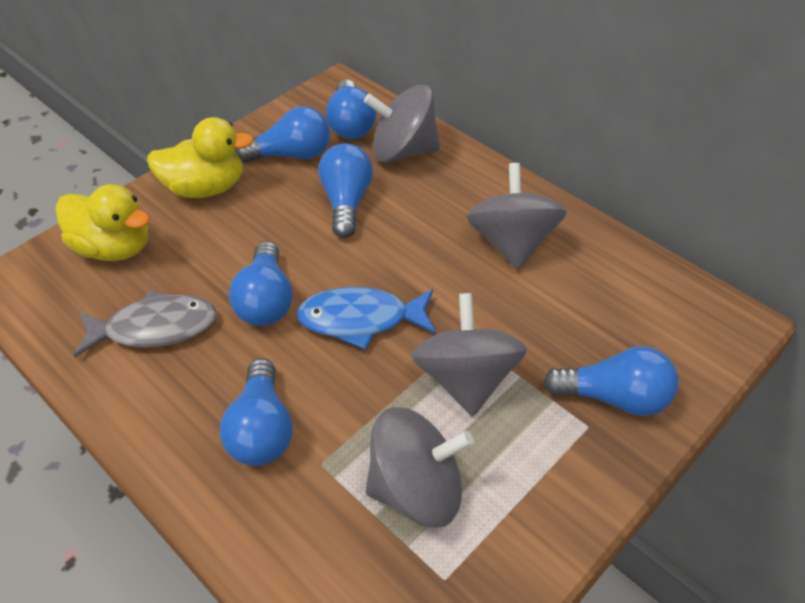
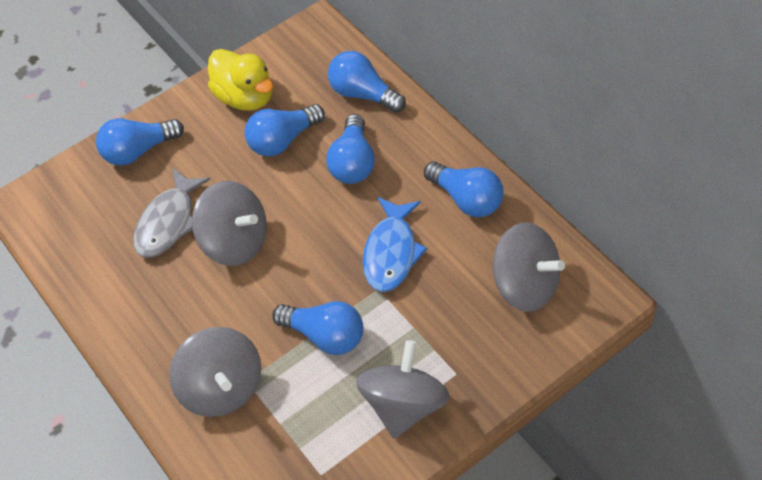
yellow duck: 2 -> 1

